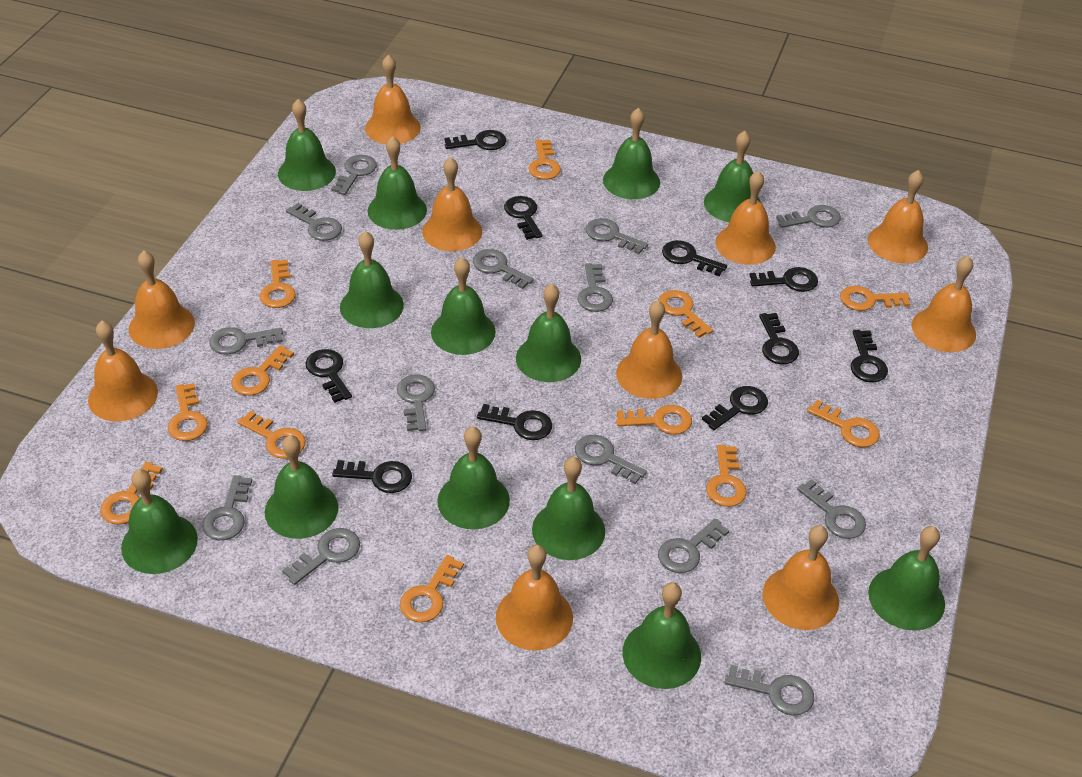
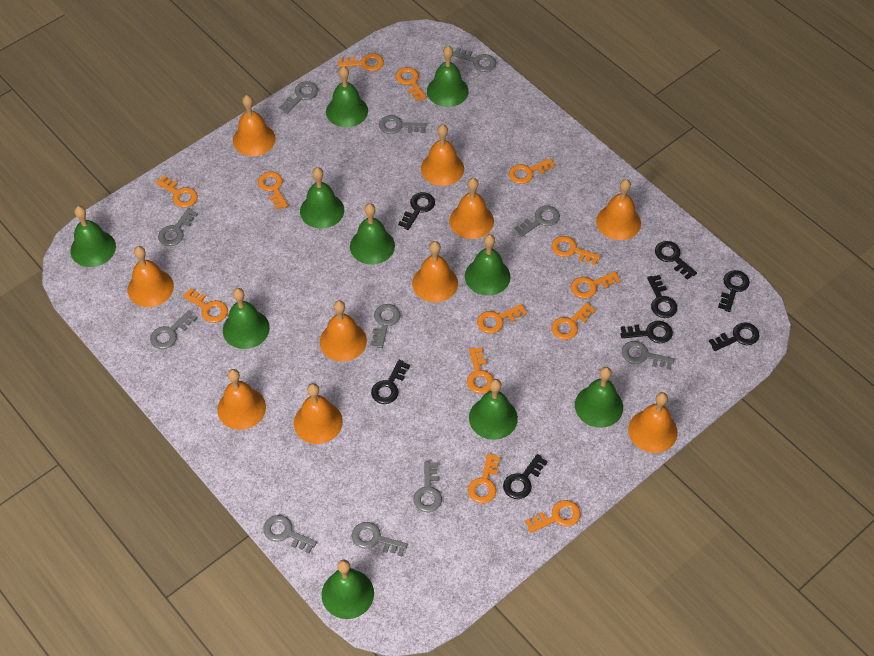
black key: 10 -> 8
green bell: 13 -> 10
grey key: 14 -> 11
orange key: 12 -> 13

